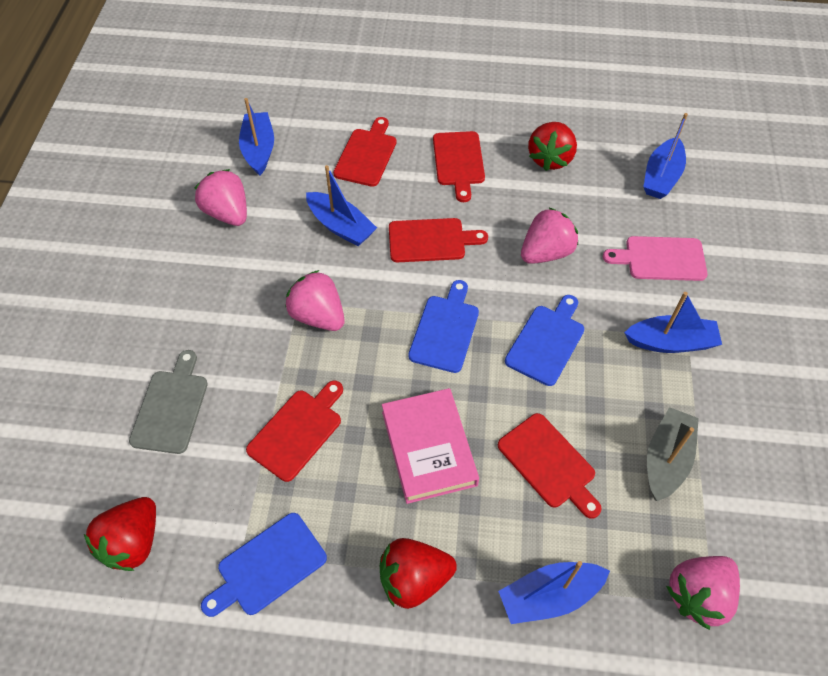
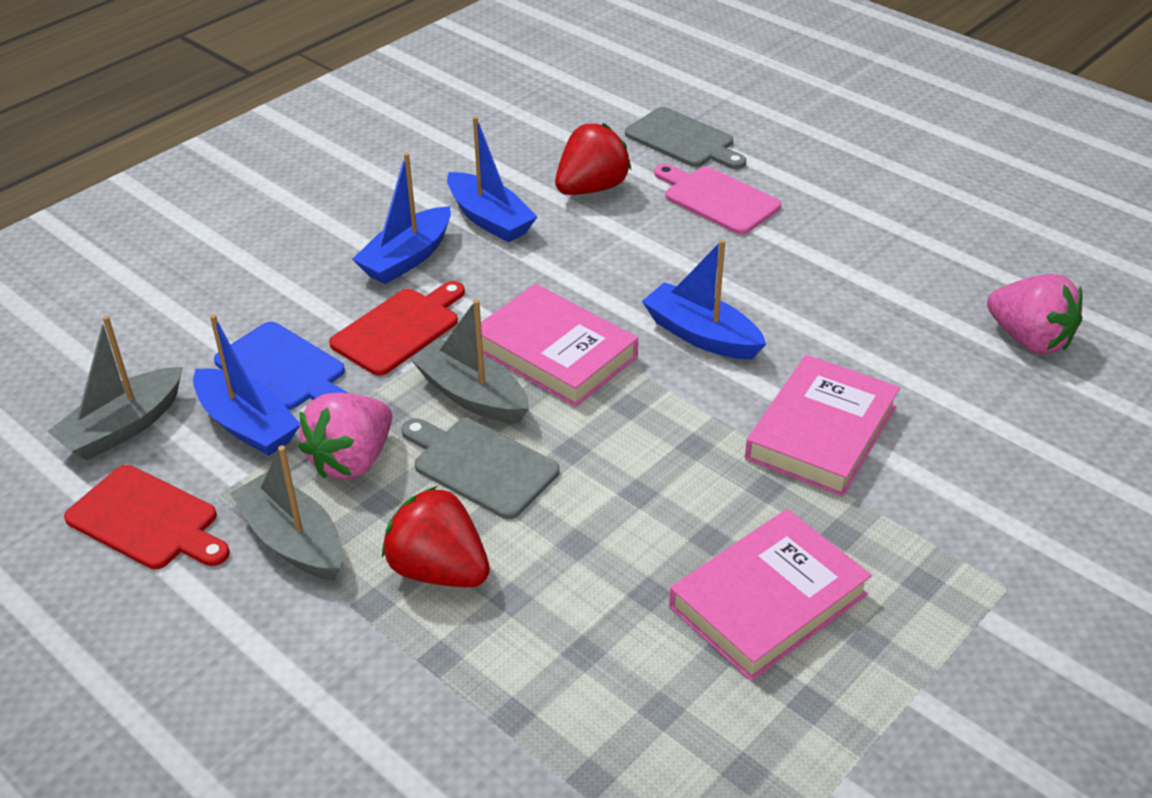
blue boat: 5 -> 4
blue cutting board: 3 -> 1
grey boat: 1 -> 3
grey cutting board: 1 -> 2
pink book: 1 -> 3
pink strawberry: 4 -> 2
red cutting board: 5 -> 2
red strawberry: 3 -> 2

